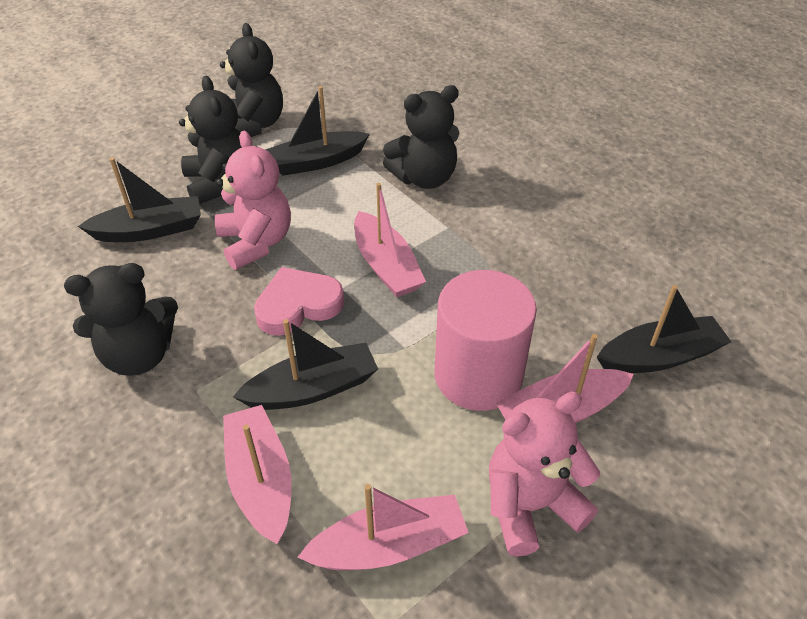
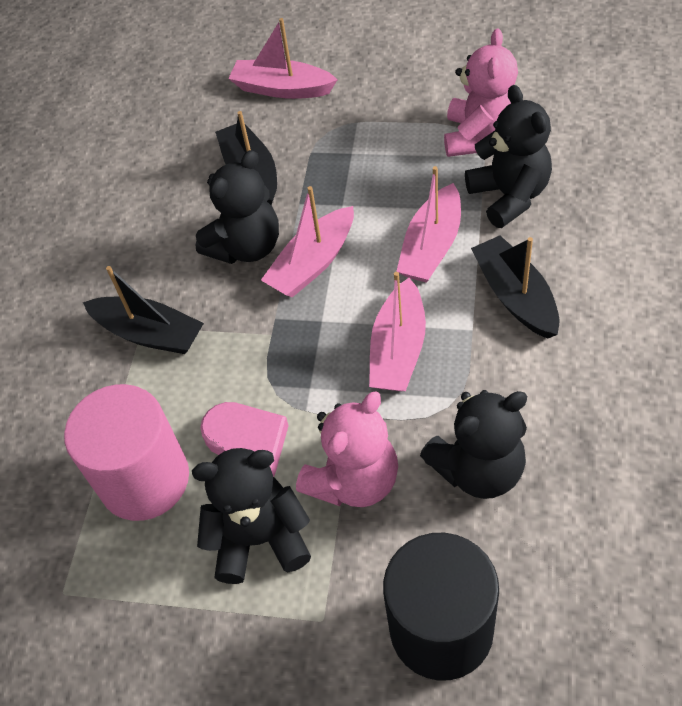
black boat: 4 -> 3
black cylinder: 0 -> 1

